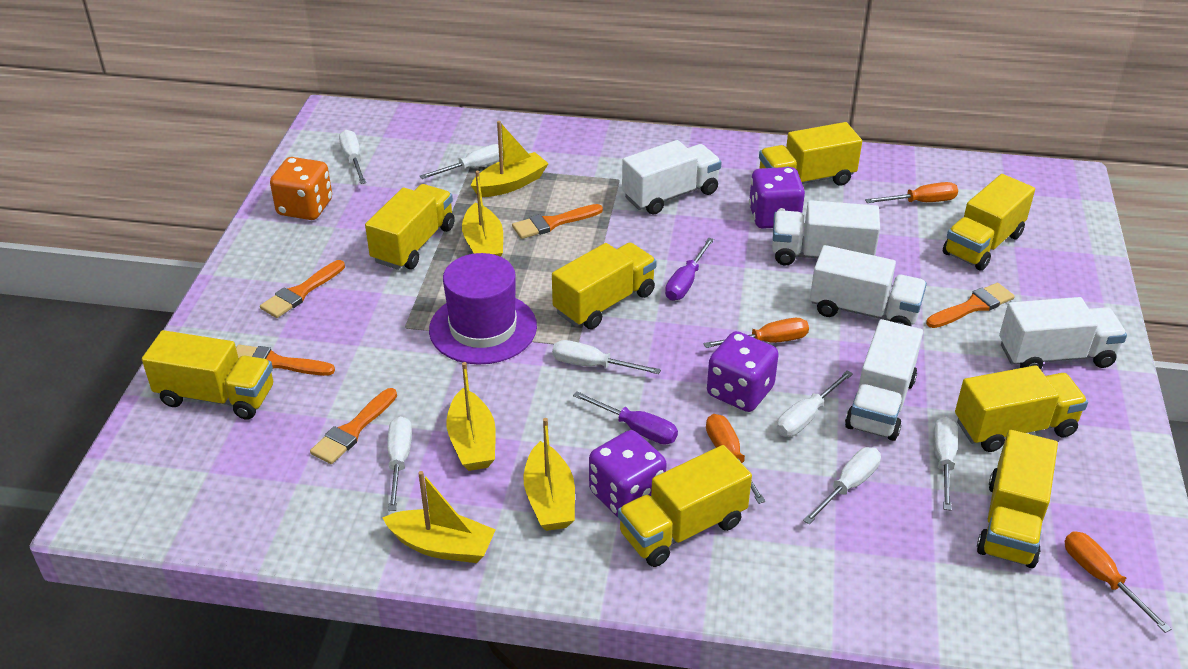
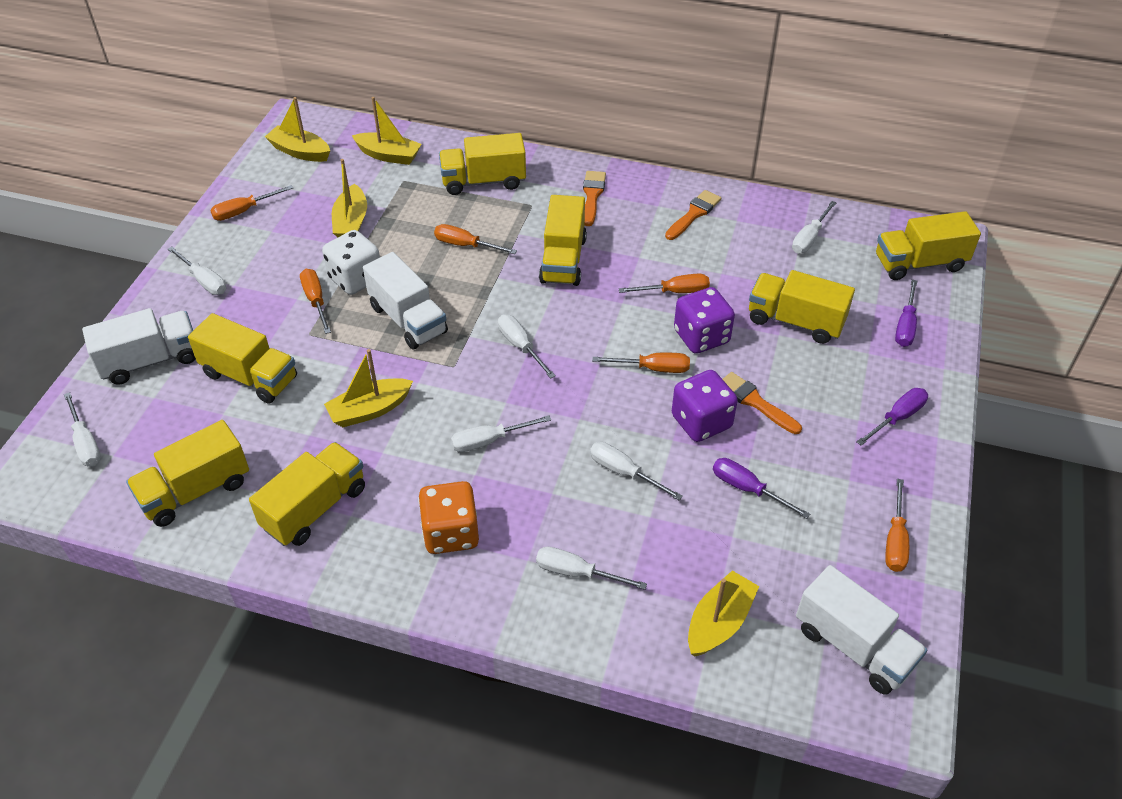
orange brush: 5 -> 3
orange screwdriver: 4 -> 6
purple dice: 3 -> 2
purple hat: 1 -> 0
purple screwdriver: 2 -> 3
white dice: 0 -> 1
white truck: 5 -> 3
yellow truck: 8 -> 7

